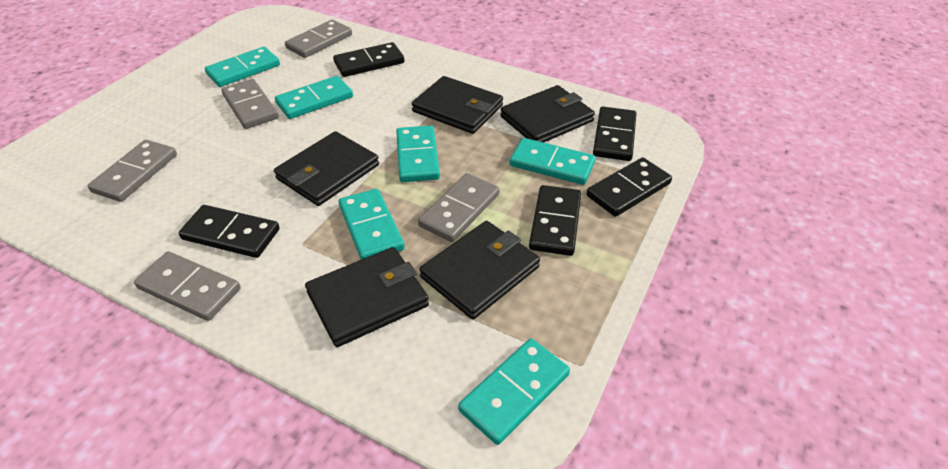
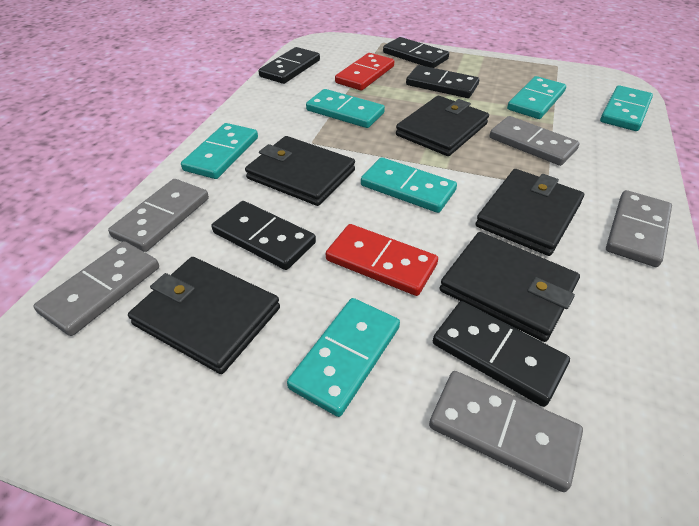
red domino: 0 -> 2

